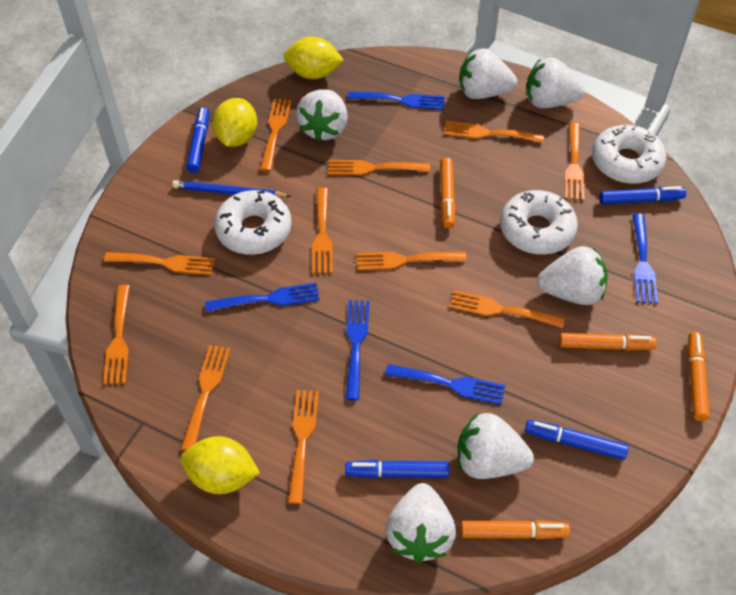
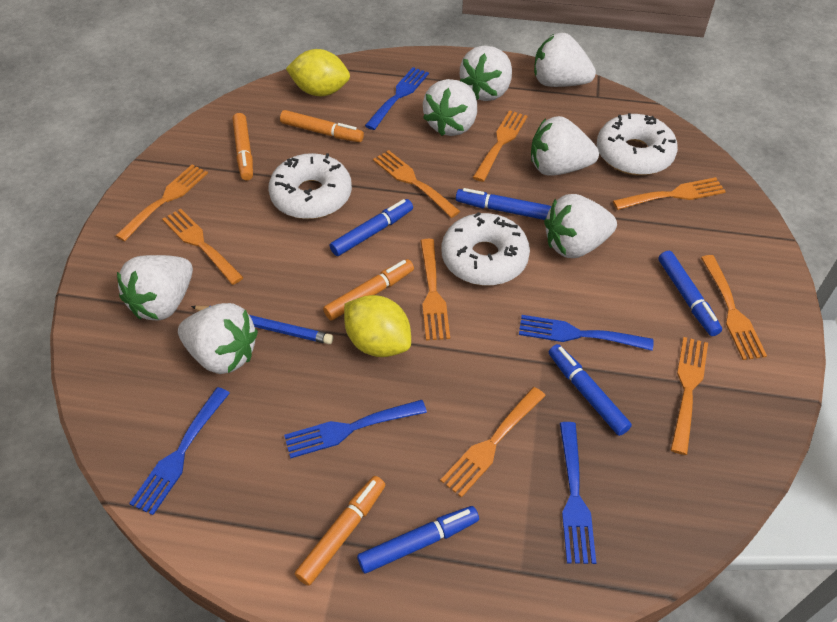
blue marker: 4 -> 5
orange fork: 11 -> 9
white strawberry: 6 -> 7
yellow lemon: 3 -> 2

